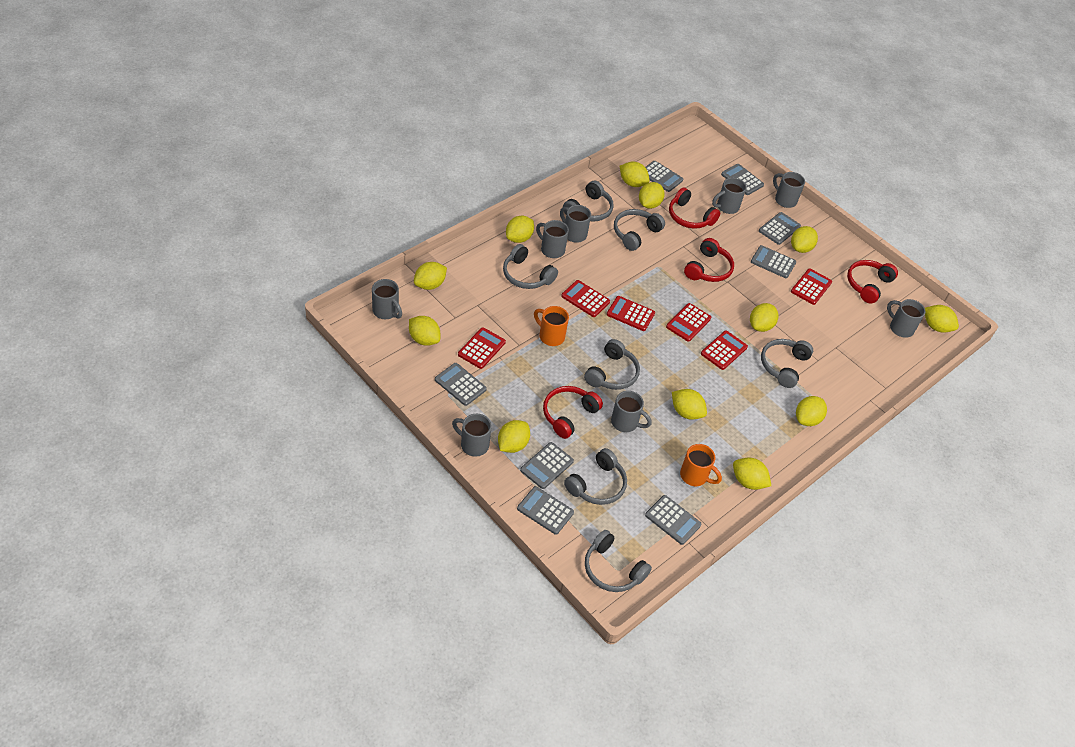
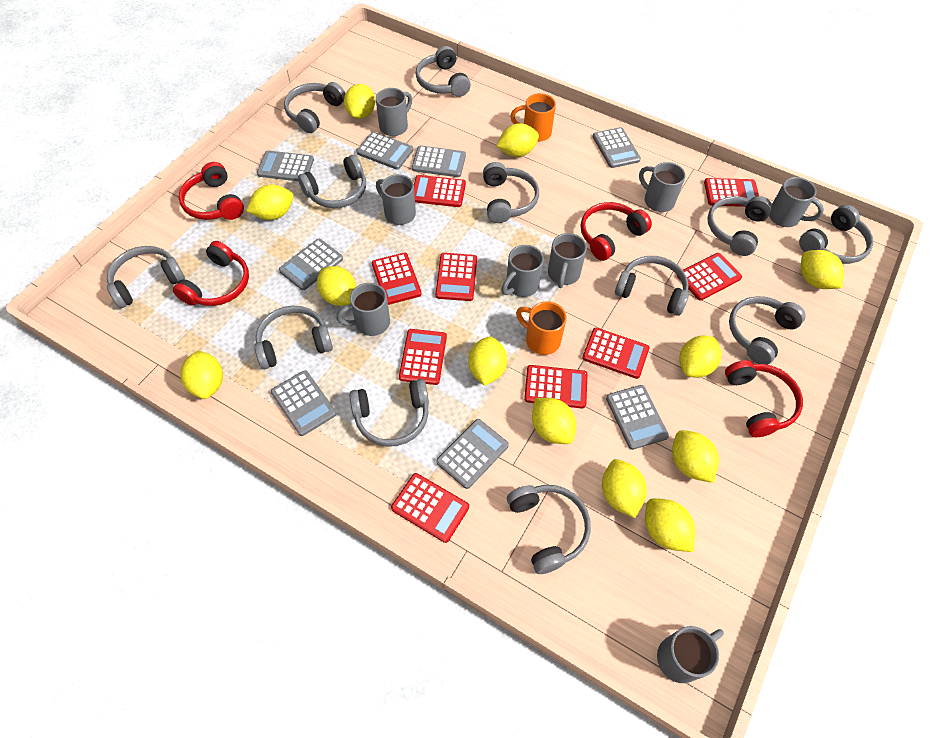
grey headphones: 7 -> 12
red calculator: 6 -> 9

